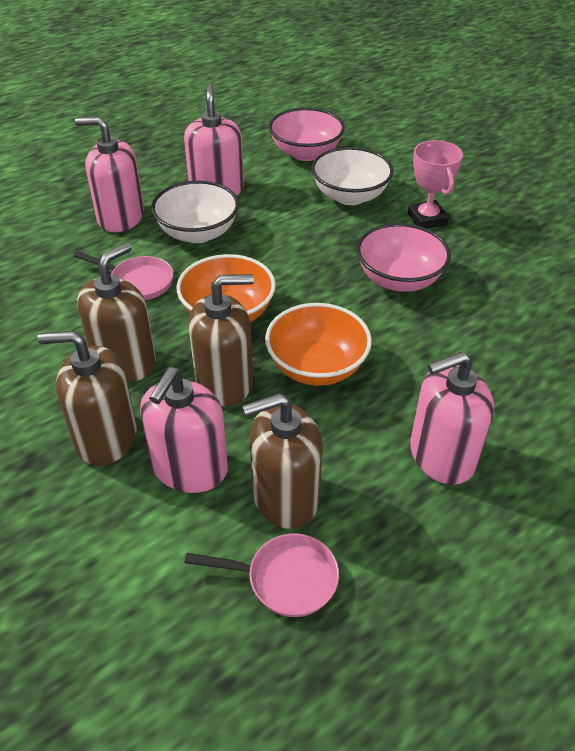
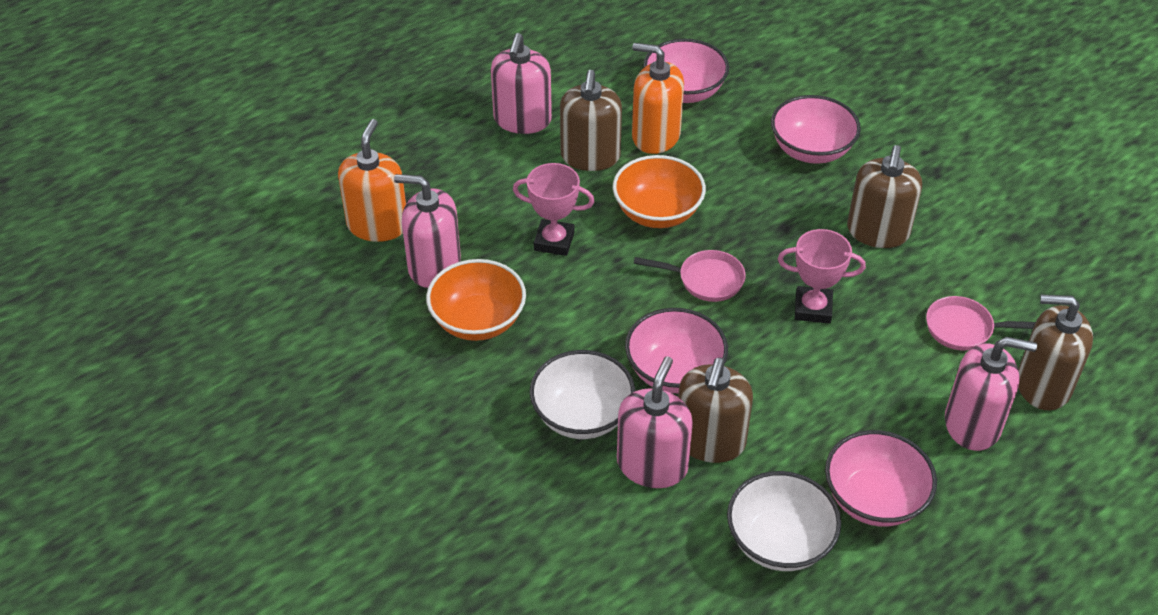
orange soap dispenser: 0 -> 2
pink bowl: 2 -> 4
pink trophy: 1 -> 2

